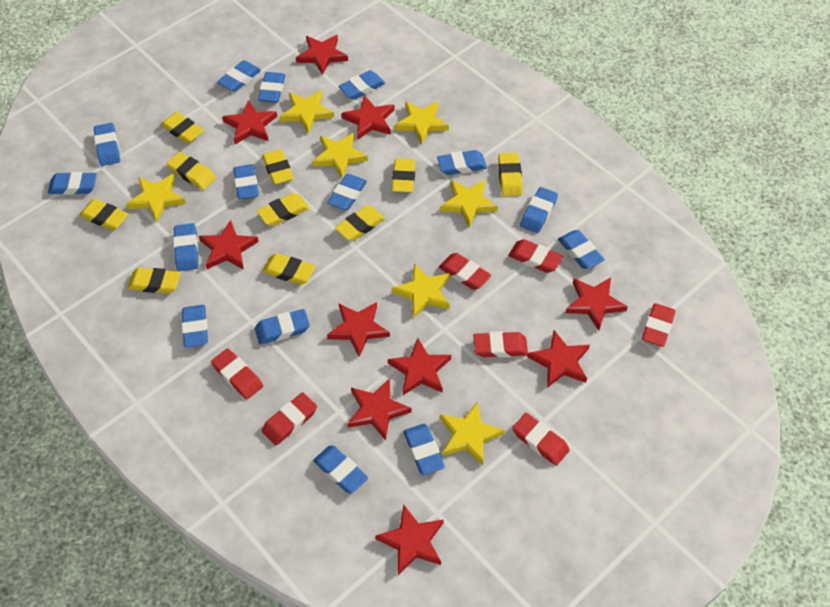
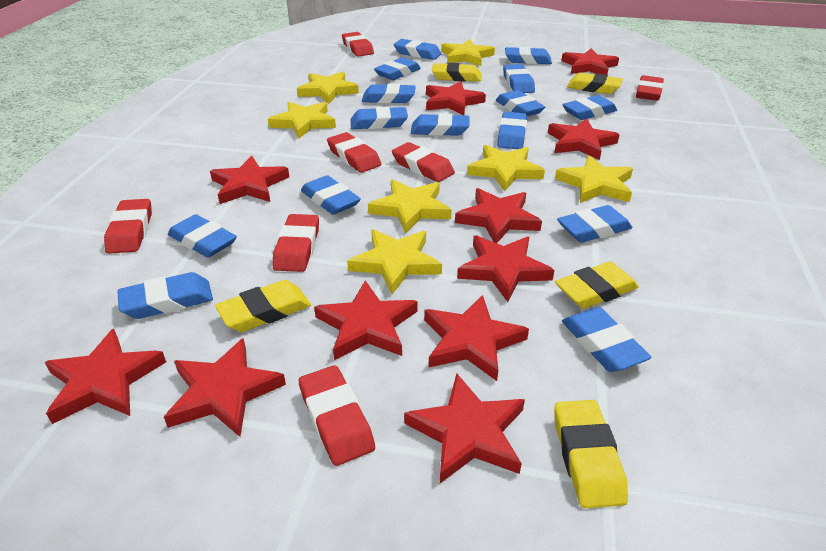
red star: 10 -> 11
yellow eraser: 10 -> 5

